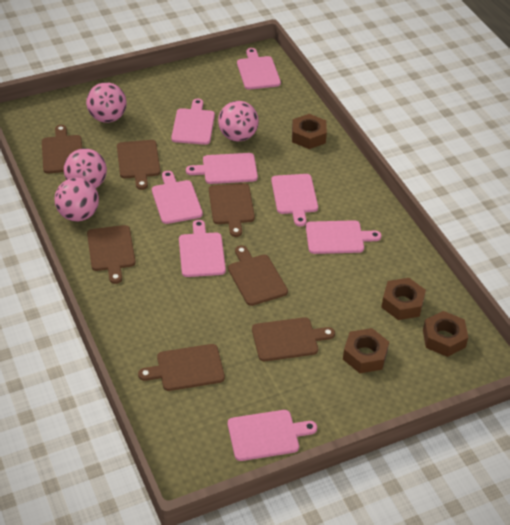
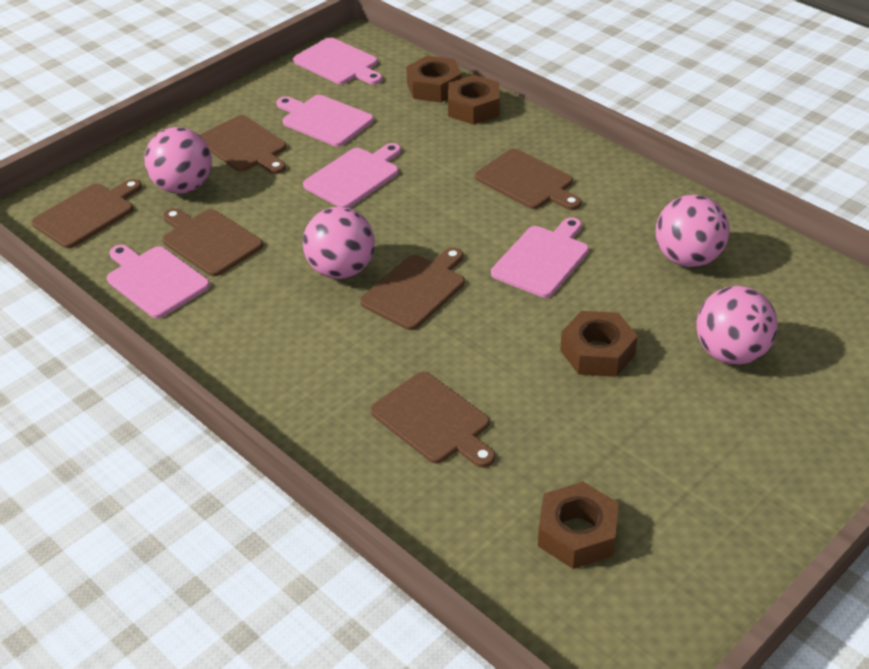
brown cutting board: 7 -> 6
pink cutting board: 8 -> 5

